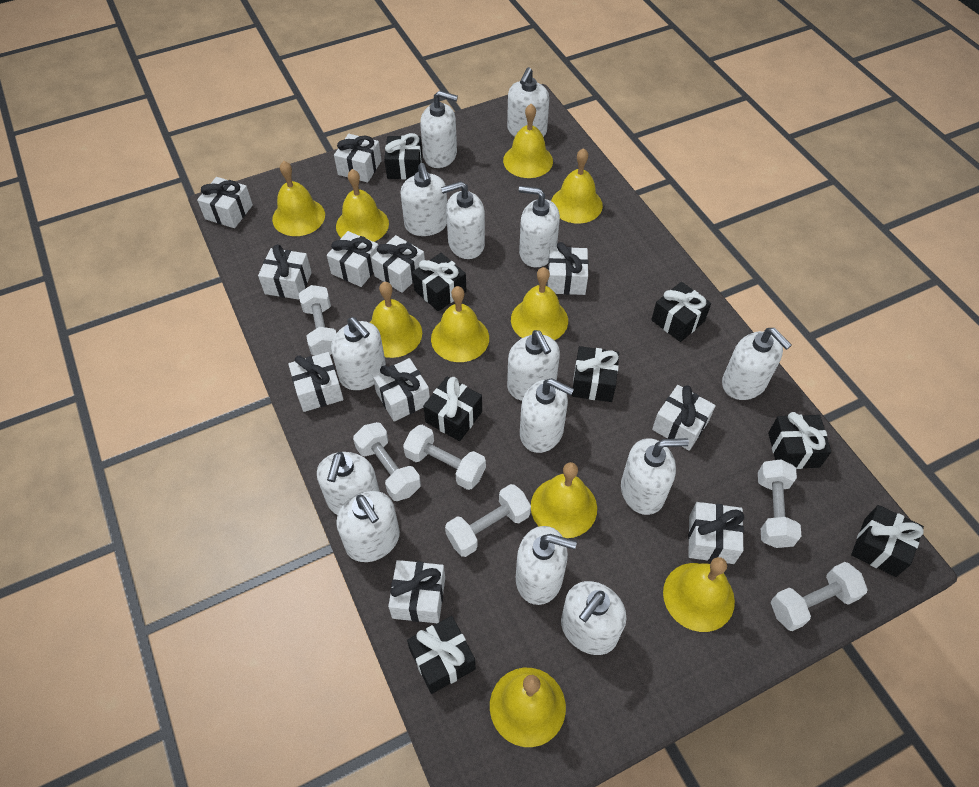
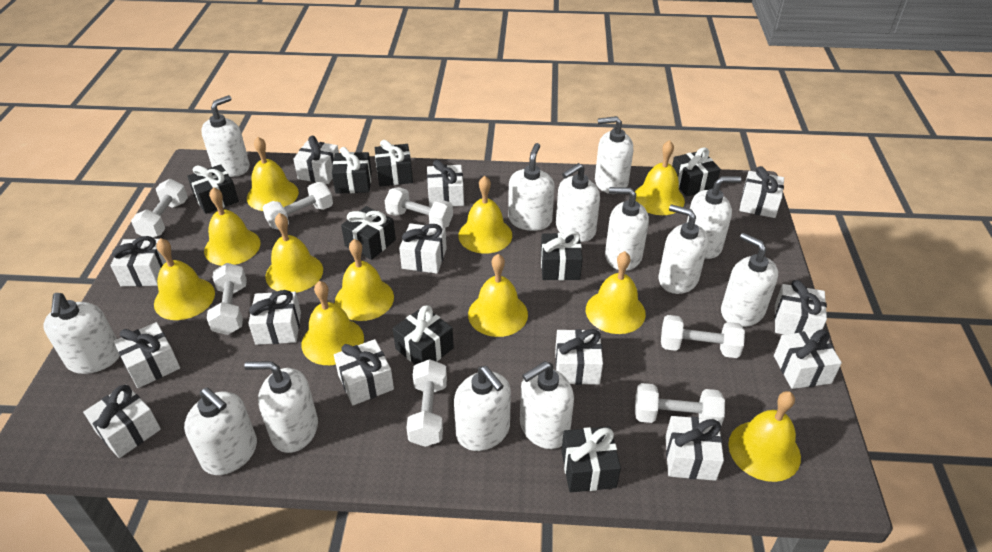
white dumbbell: 6 -> 7
white gift: 11 -> 13
white soap dispenser: 14 -> 13
yellow bell: 10 -> 11

